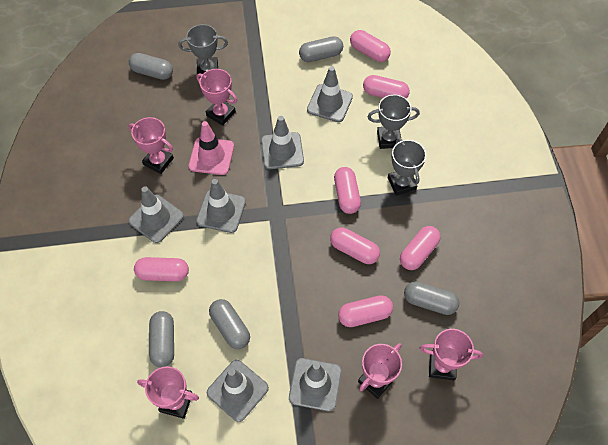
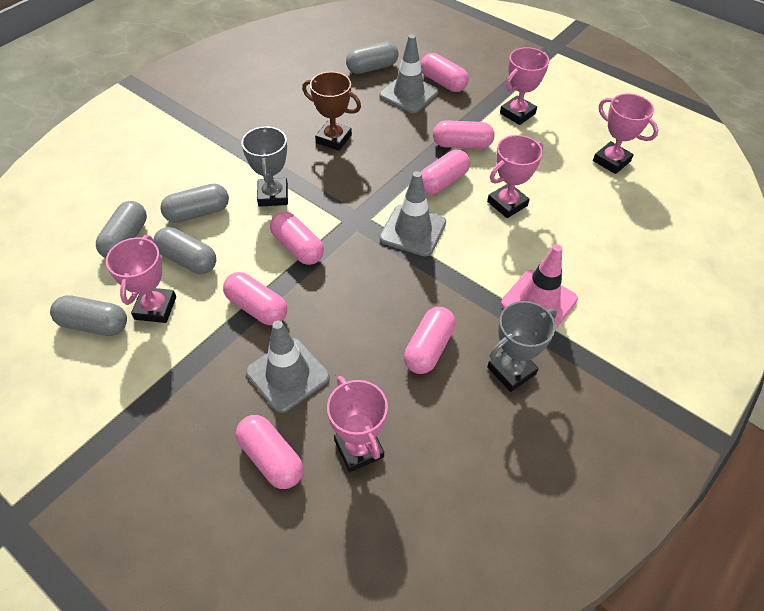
brown trophy: 0 -> 1
grey traffic cone: 6 -> 3
grey trophy: 3 -> 2

